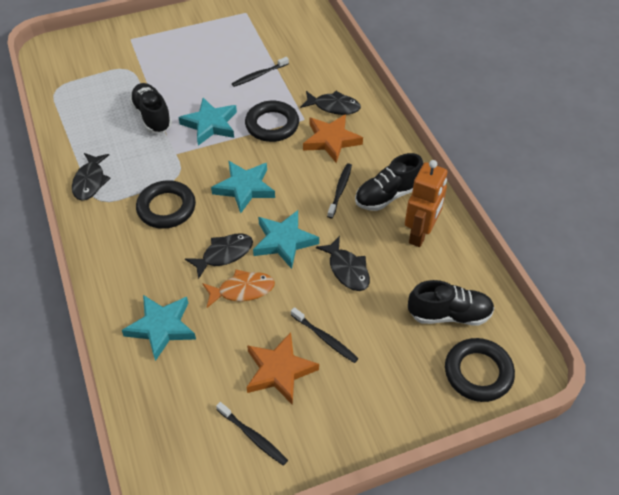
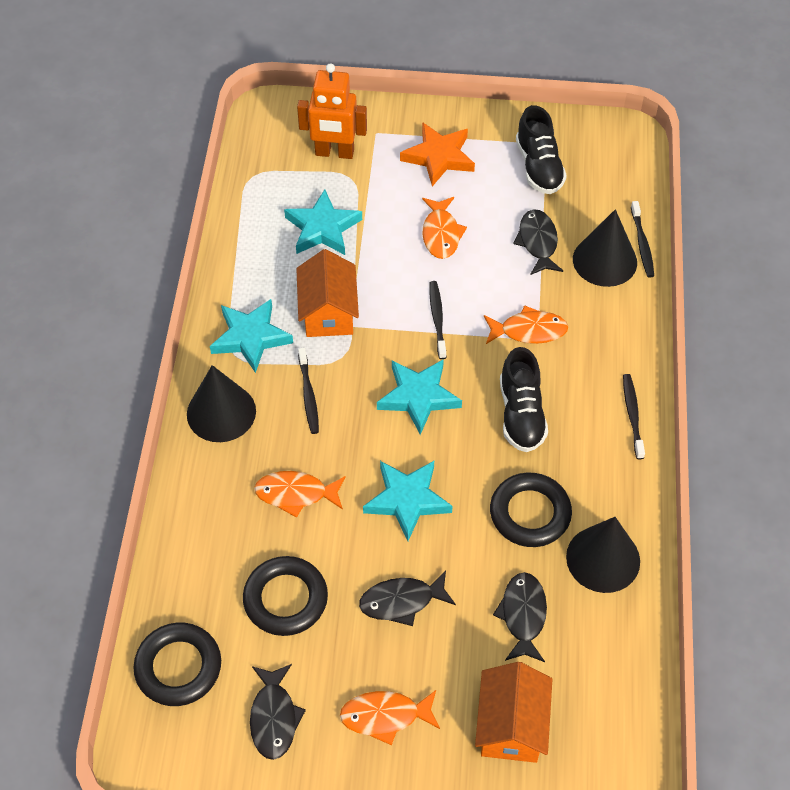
black cone: 0 -> 3
black shoe: 3 -> 2
orange fish: 1 -> 4
orange house: 0 -> 2
orange star: 2 -> 1

